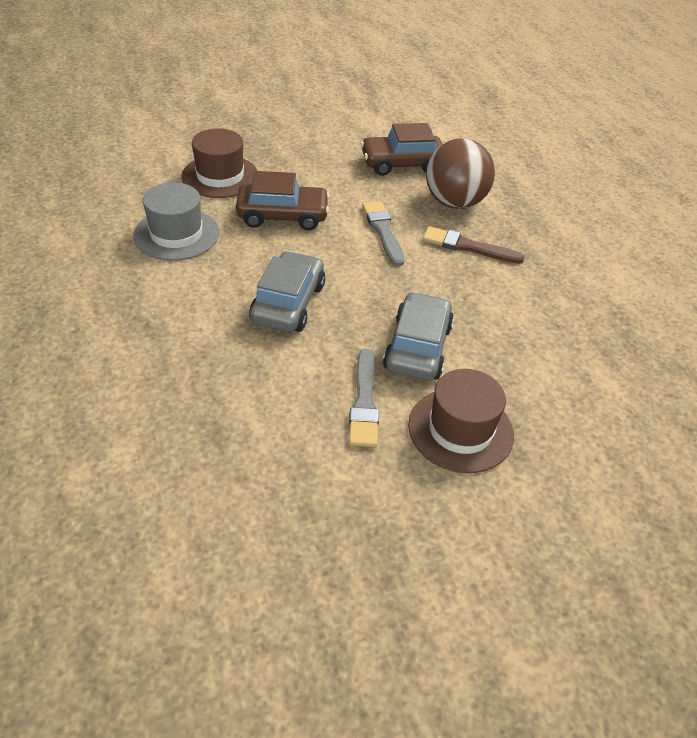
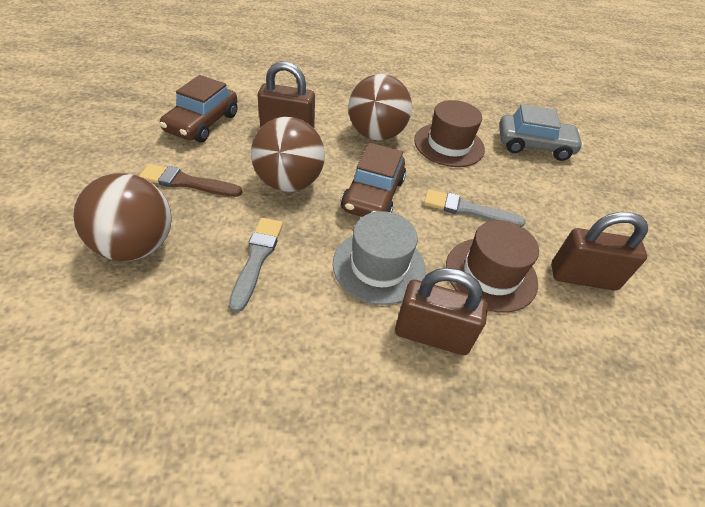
brown ball: 1 -> 3
brown padlock: 0 -> 3
grey car: 2 -> 1

